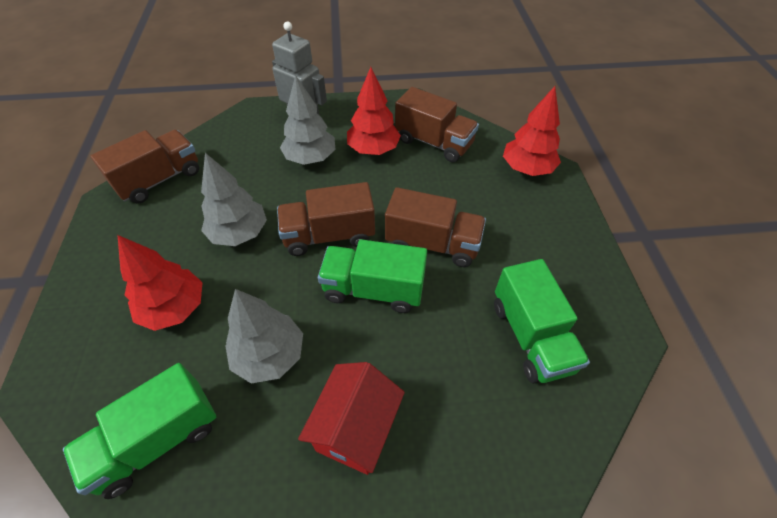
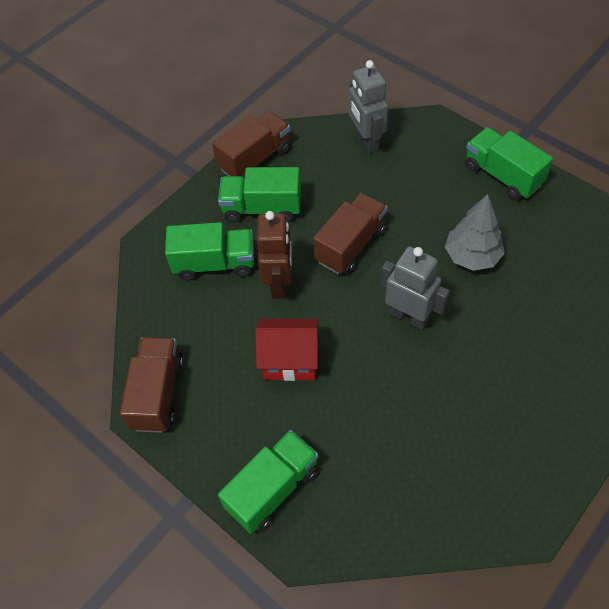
brown robot: 0 -> 1
brown truck: 4 -> 3
green truck: 3 -> 4
grey robot: 1 -> 2
grey tree: 3 -> 1
red tree: 3 -> 0

